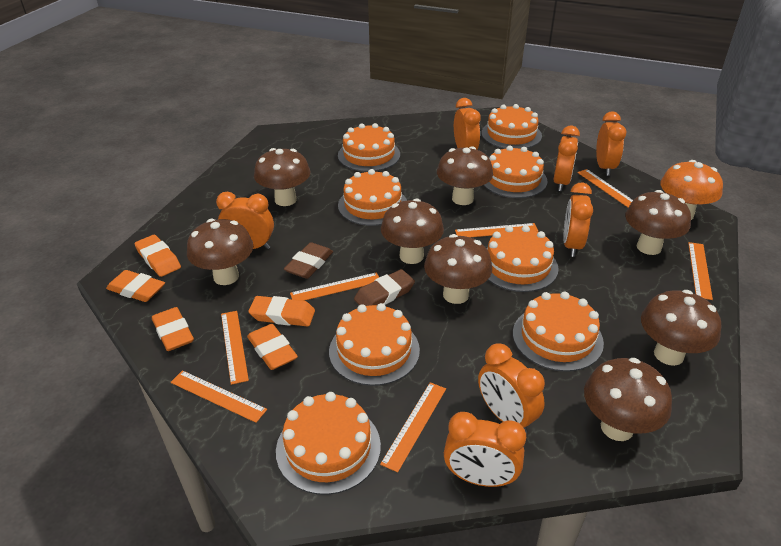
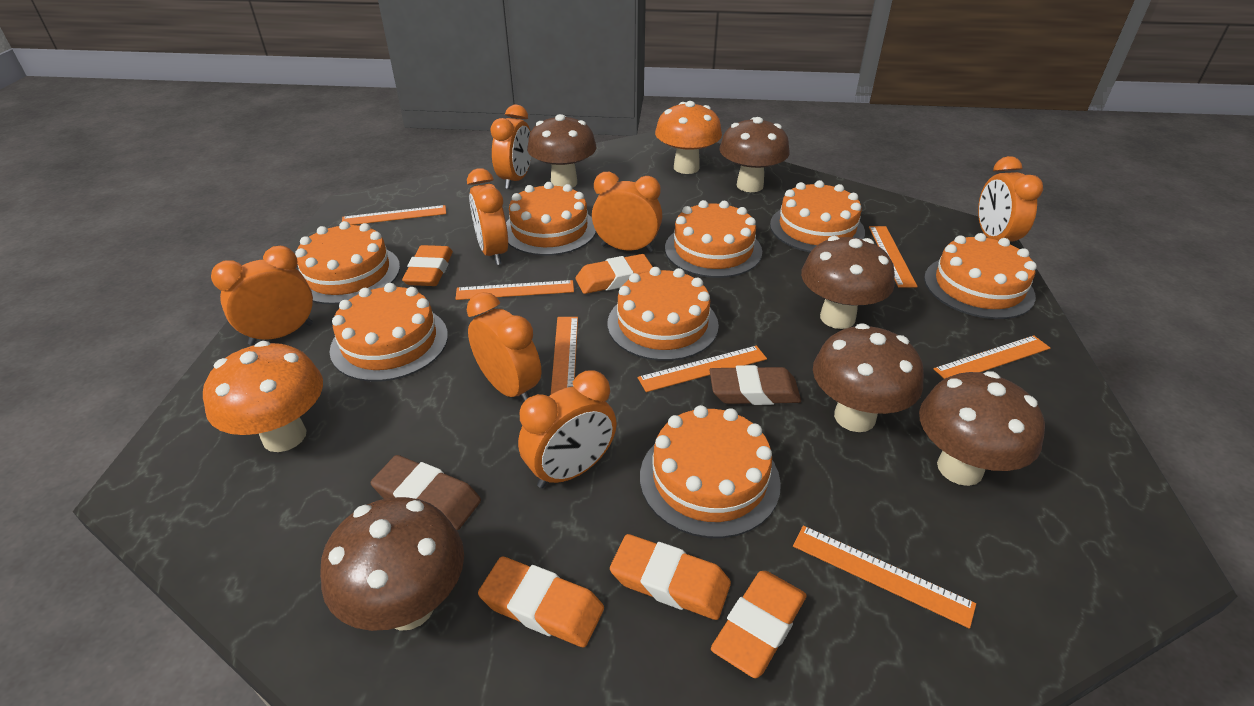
brown mushroom: 8 -> 6
orange mushroom: 1 -> 2

